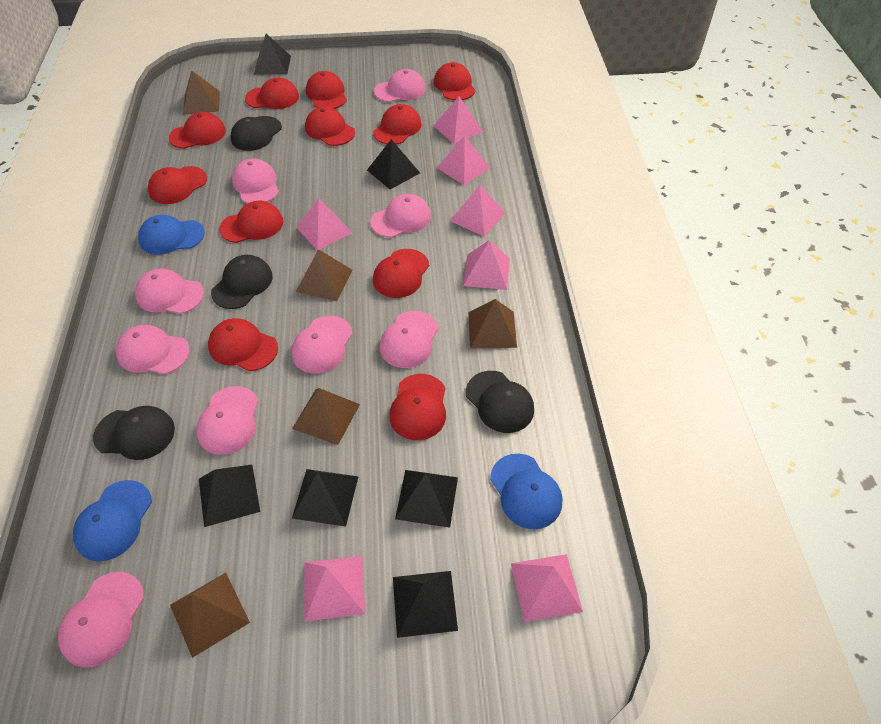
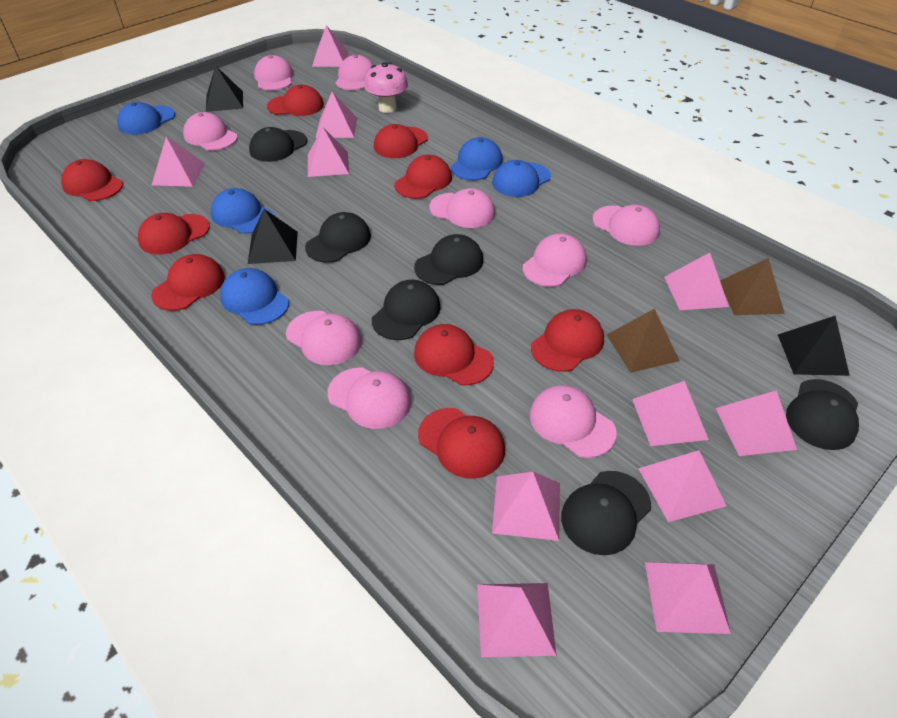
black cap: 4 -> 6
black pyramid: 6 -> 3
blue cap: 3 -> 5
brown pyramid: 5 -> 2
pink mushroom: 0 -> 1
pink pyramid: 7 -> 11
red cap: 11 -> 9

